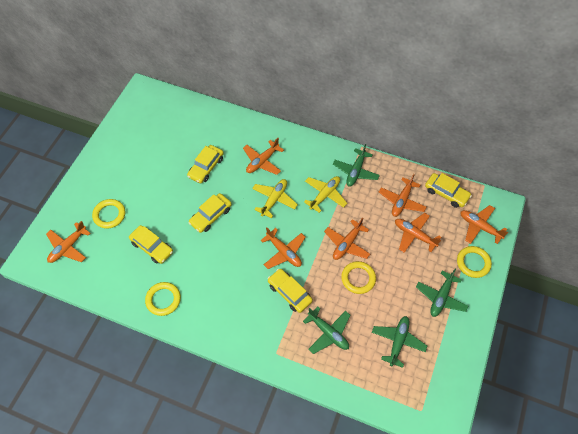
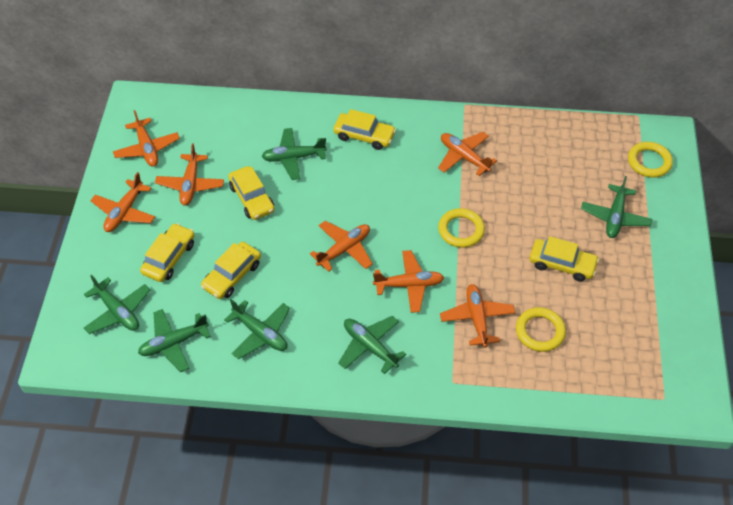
green plane: 4 -> 6
yellow plane: 2 -> 0
yellow ring: 4 -> 3

